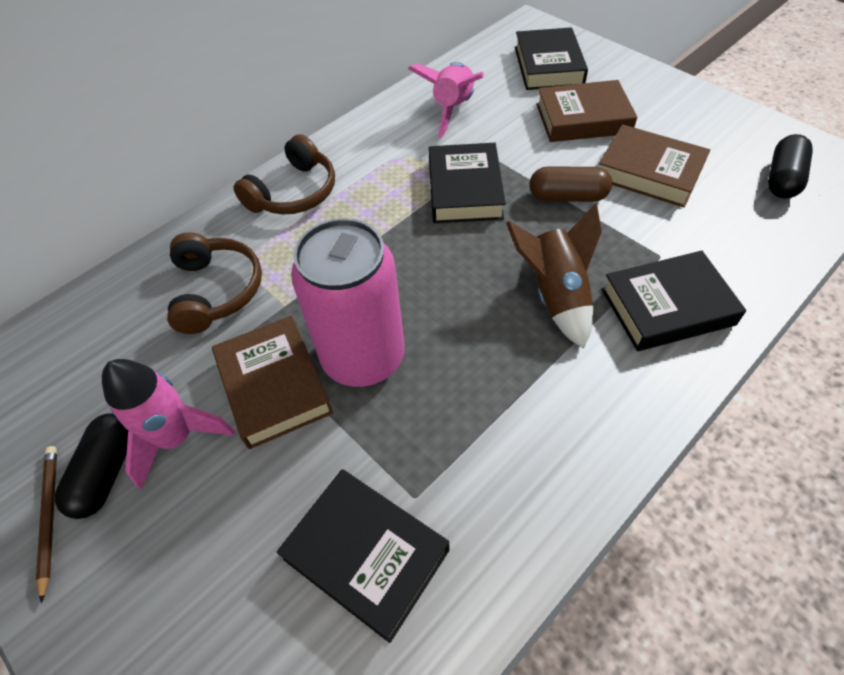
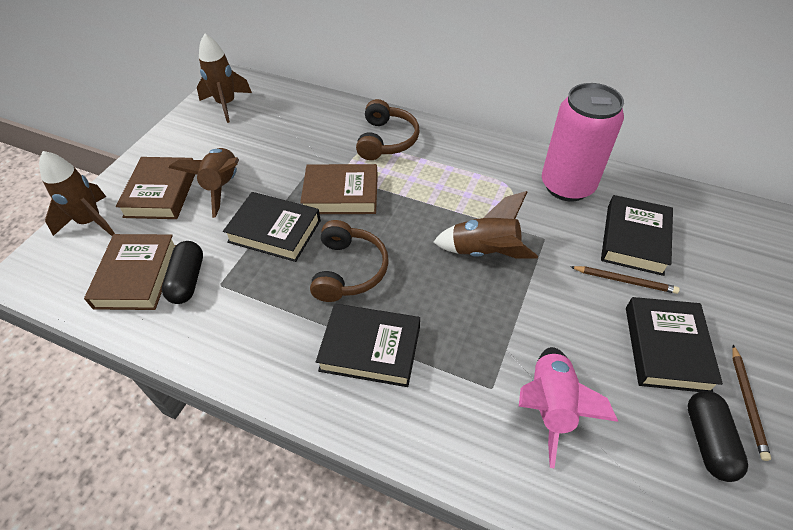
brown capsule: 1 -> 0
brown pencil: 1 -> 2
brown rocket: 1 -> 4
pink rocket: 2 -> 1

